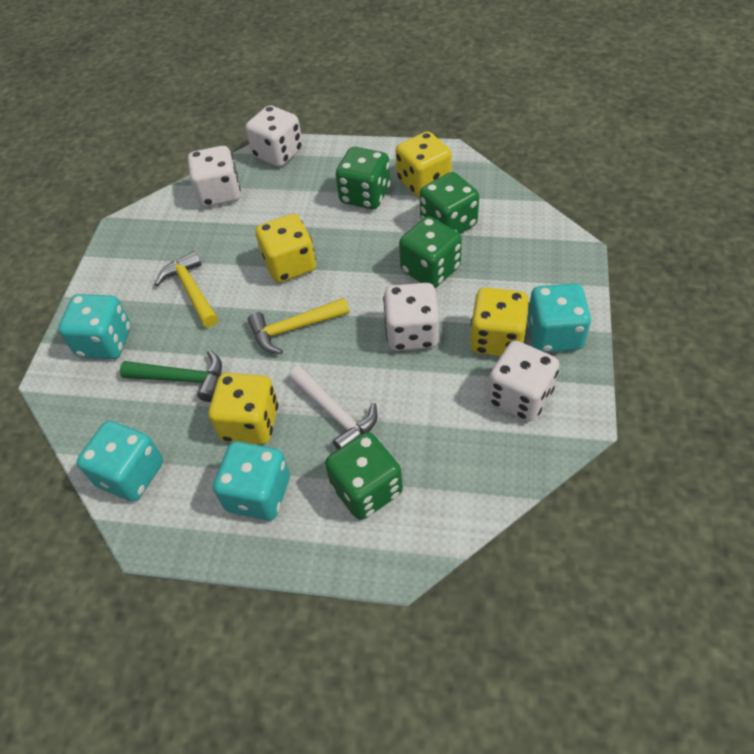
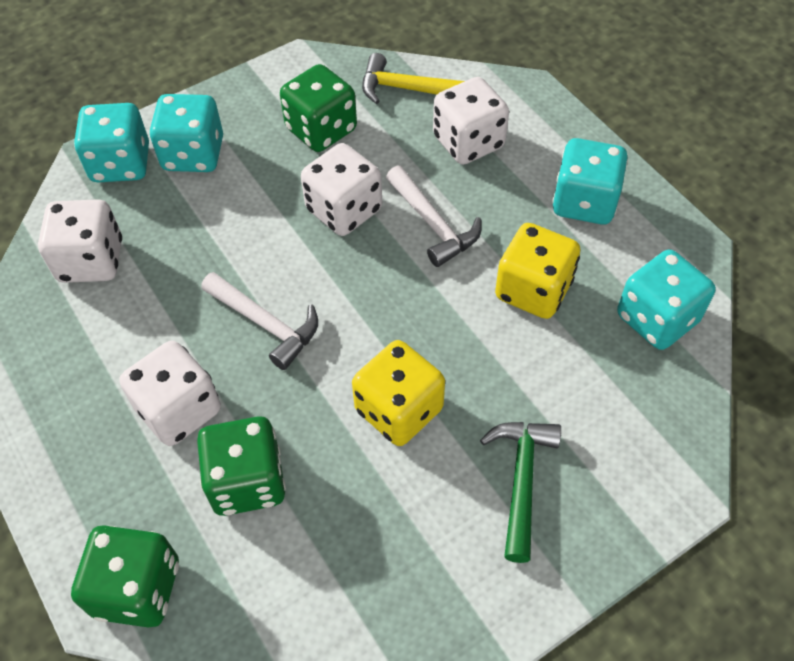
green dice: 4 -> 3
white hammer: 1 -> 2
yellow dice: 4 -> 2
yellow hammer: 2 -> 1

